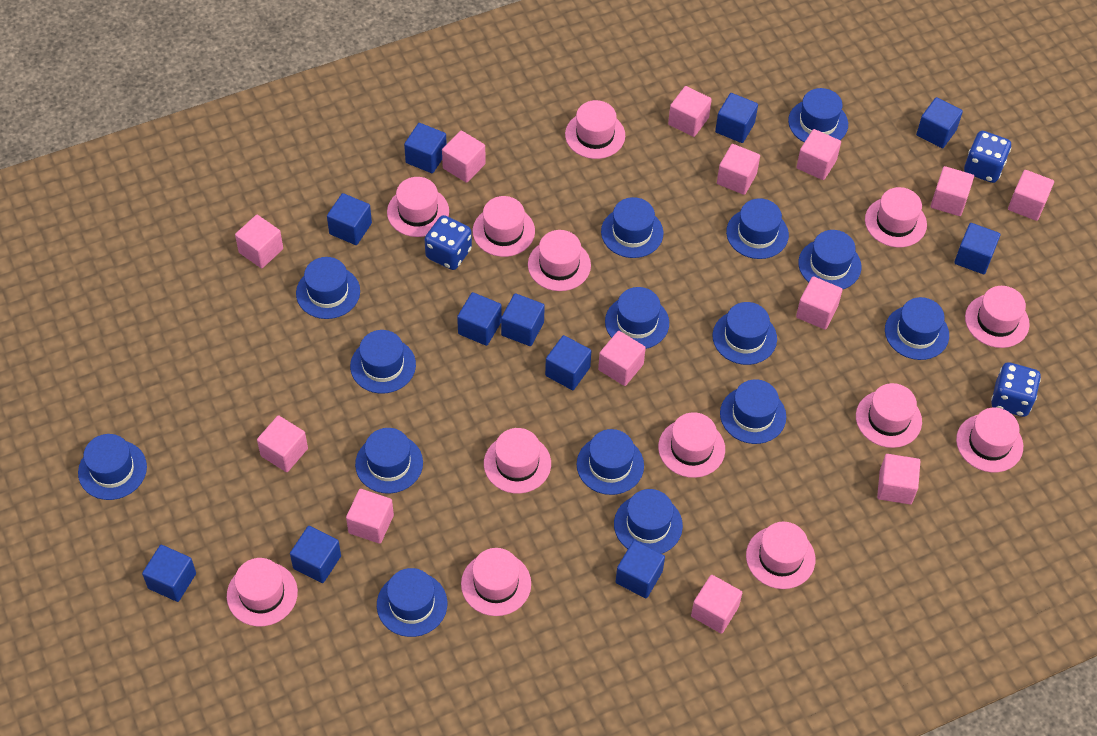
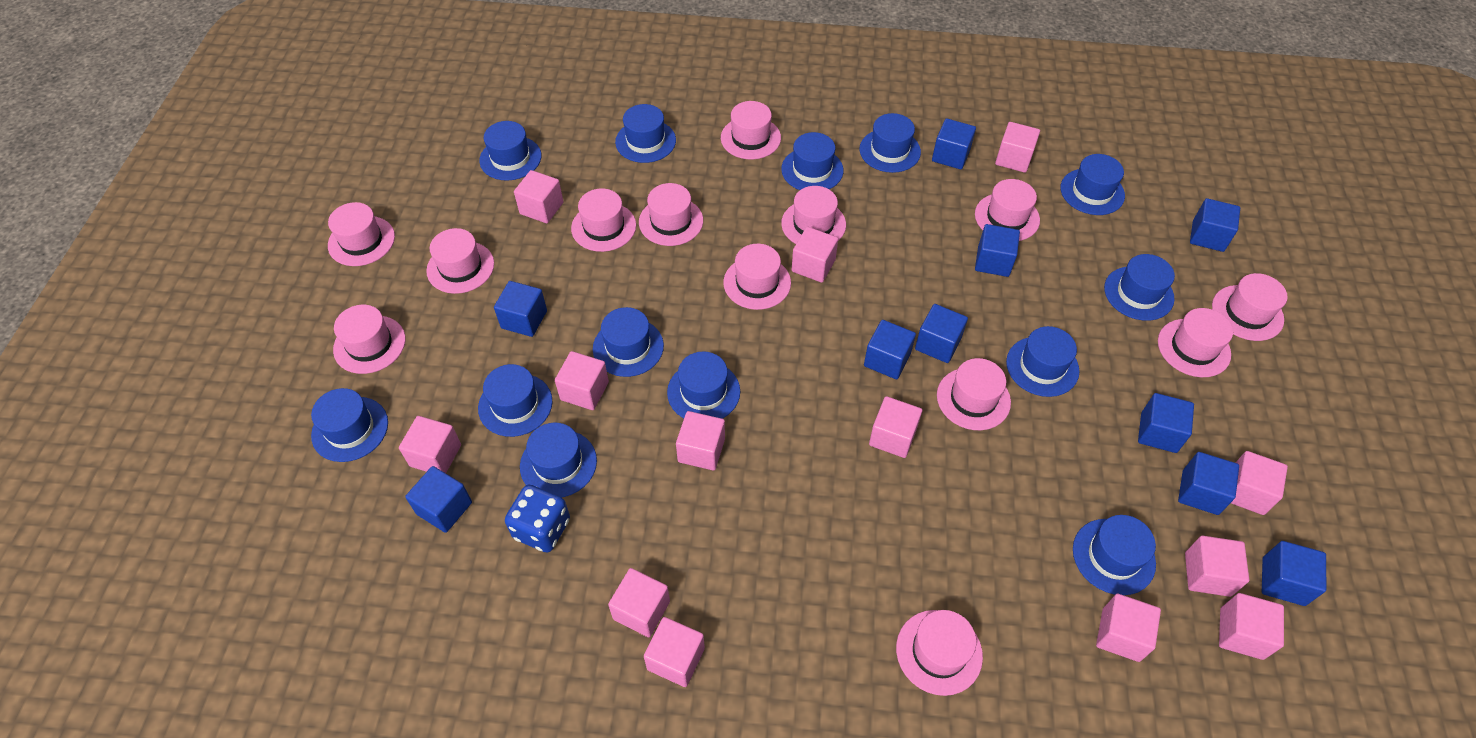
blue cube: 11 -> 10
blue dice: 3 -> 1
blue hat: 15 -> 13

